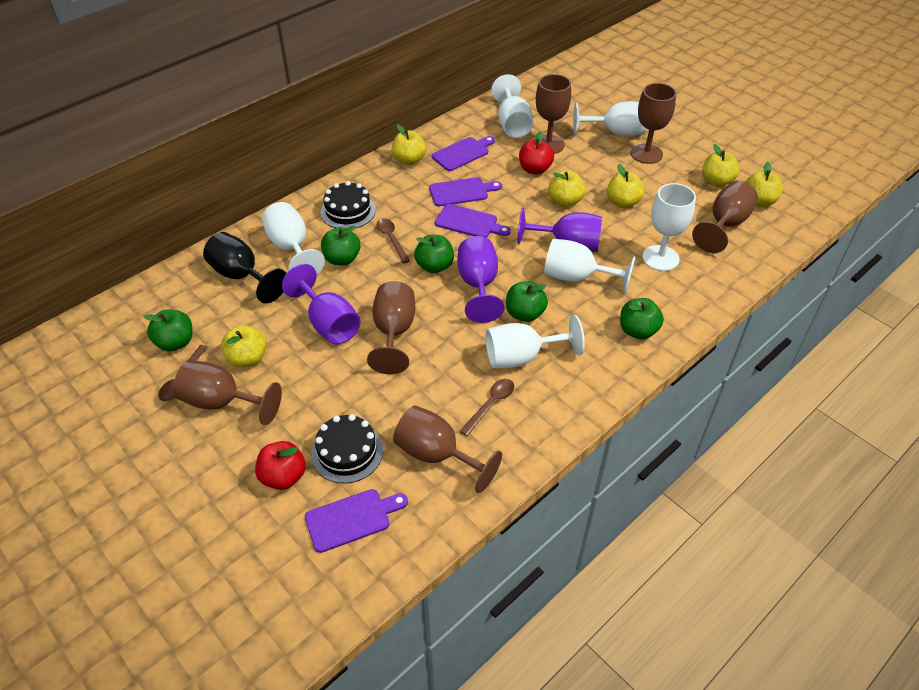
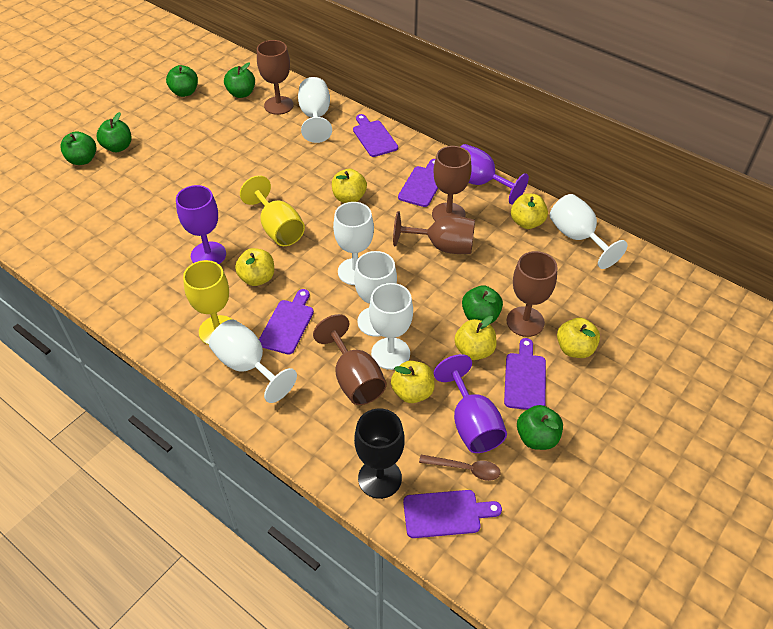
black cake: 2 -> 0
brown goblet: 6 -> 5
brown spoon: 3 -> 1
green apple: 5 -> 6
purple cutting board: 4 -> 5
red apple: 2 -> 0
yellow goblet: 0 -> 2

